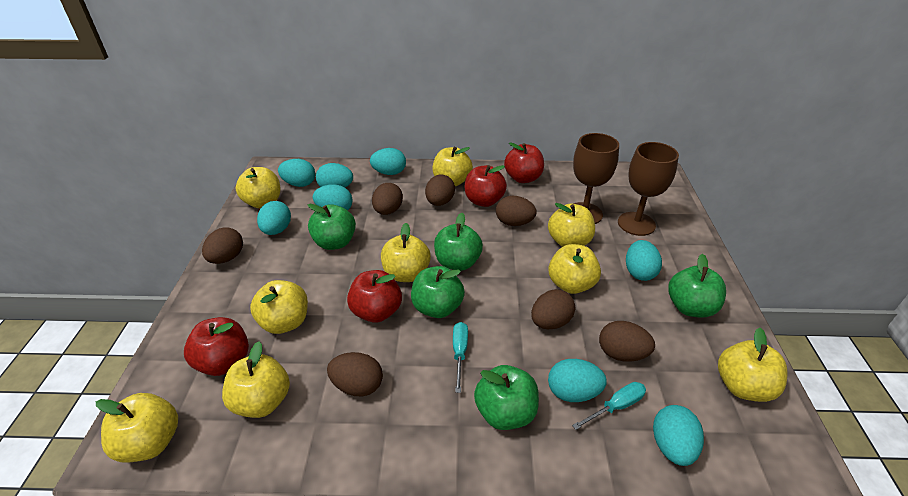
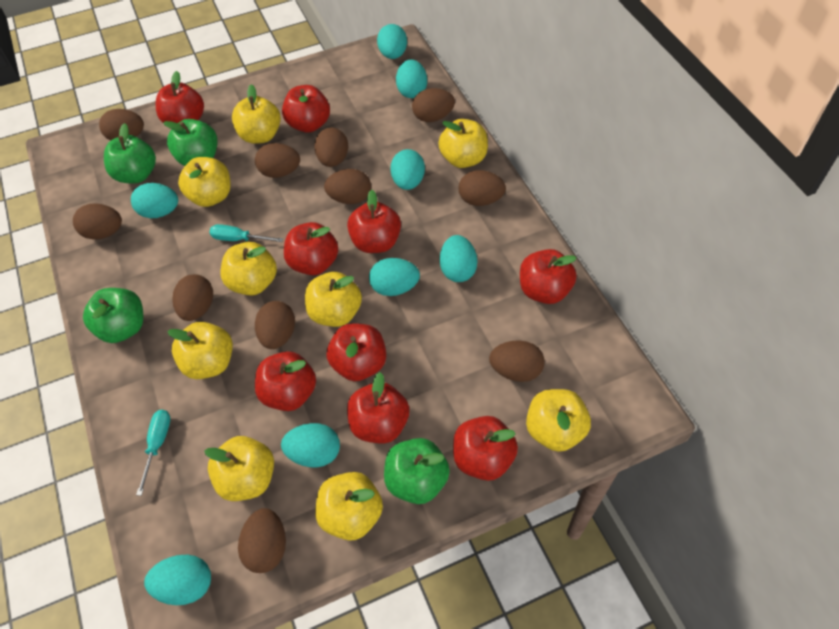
brown egg: 7 -> 11
brown goblet: 2 -> 0
green apple: 5 -> 4
red apple: 4 -> 9

